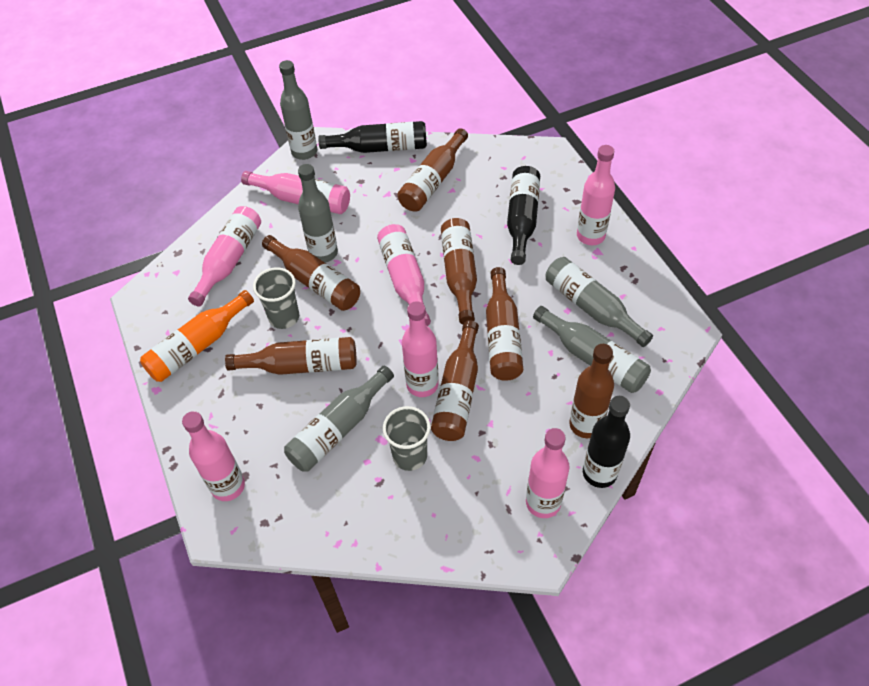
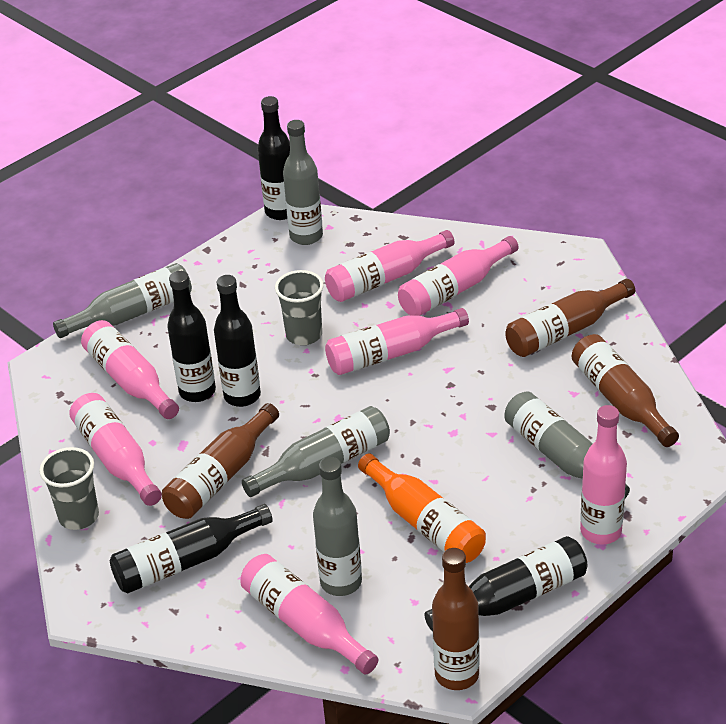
black bottle: 3 -> 5
brown bottle: 7 -> 4

